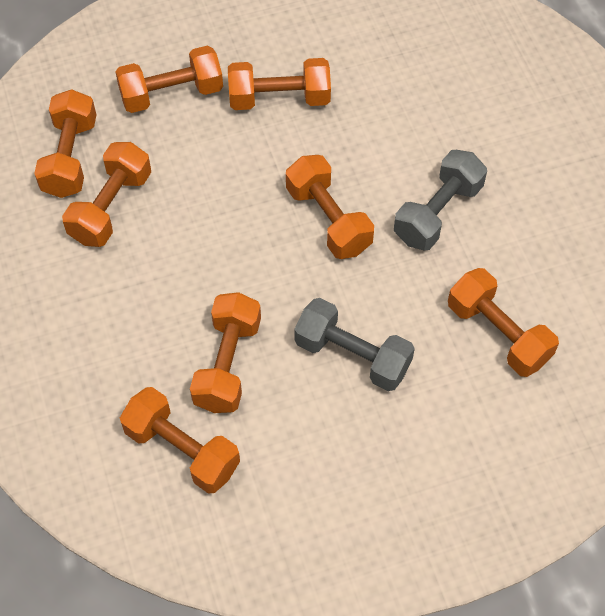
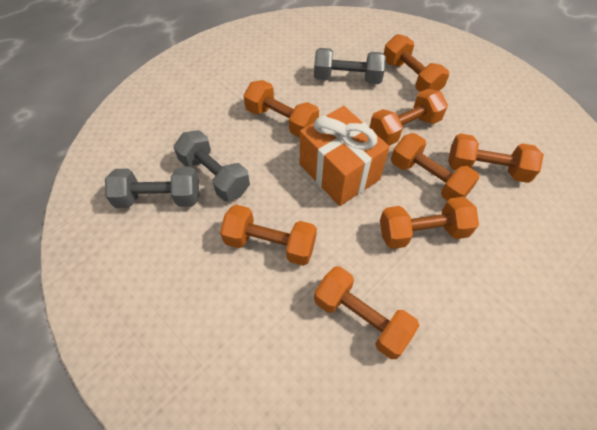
grey dumbbell: 2 -> 3
orange gift: 0 -> 1

